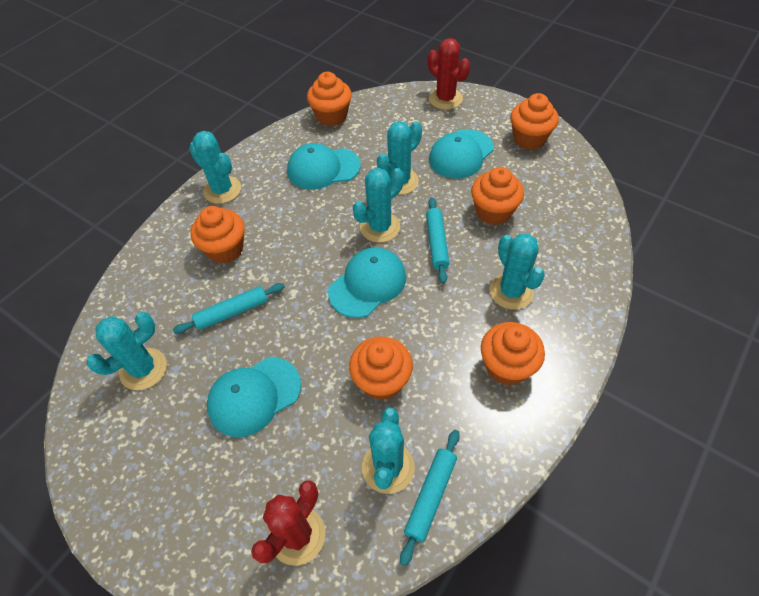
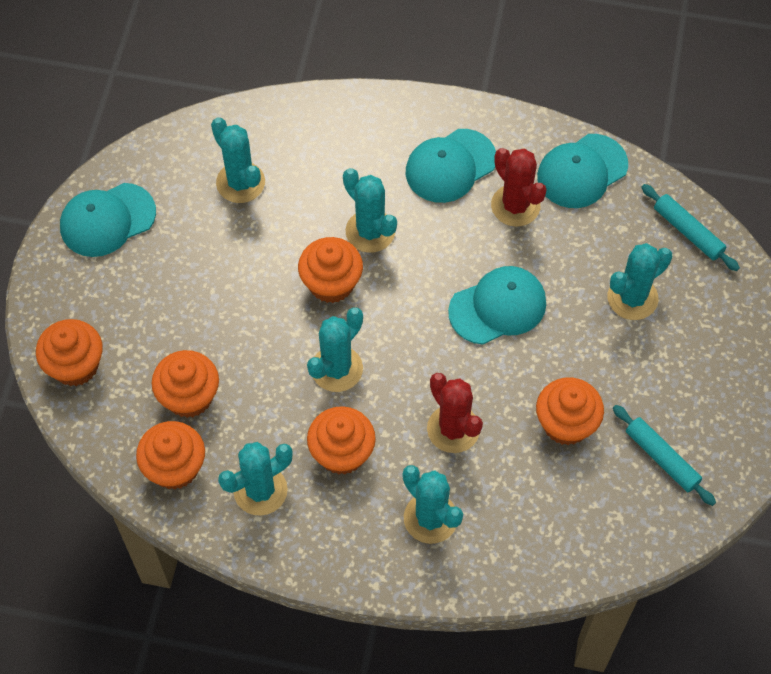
turquoise rolling pin: 3 -> 2

